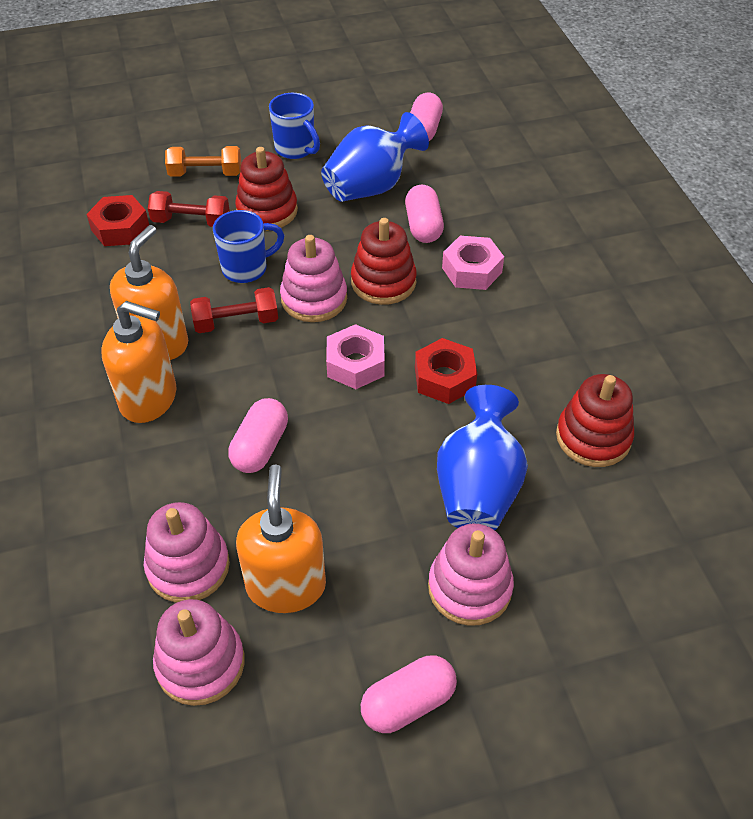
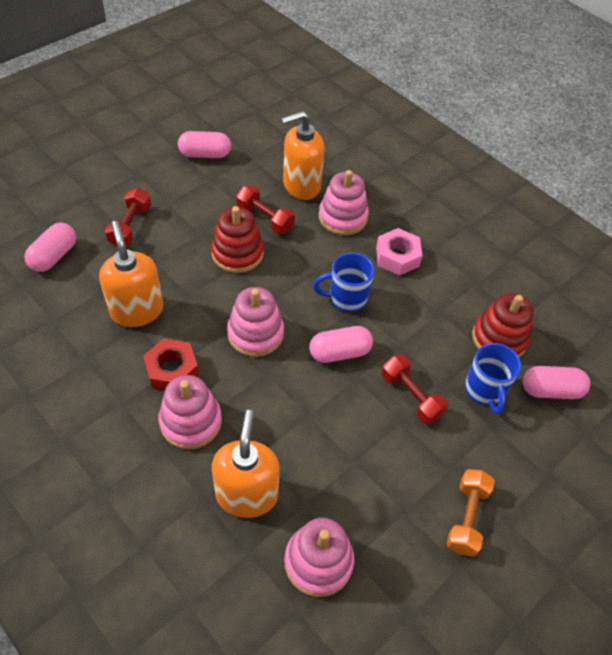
blue vase: 2 -> 0
pink nut: 2 -> 1
red dumbbell: 2 -> 3
red nut: 2 -> 1
red stacking toy: 3 -> 2

